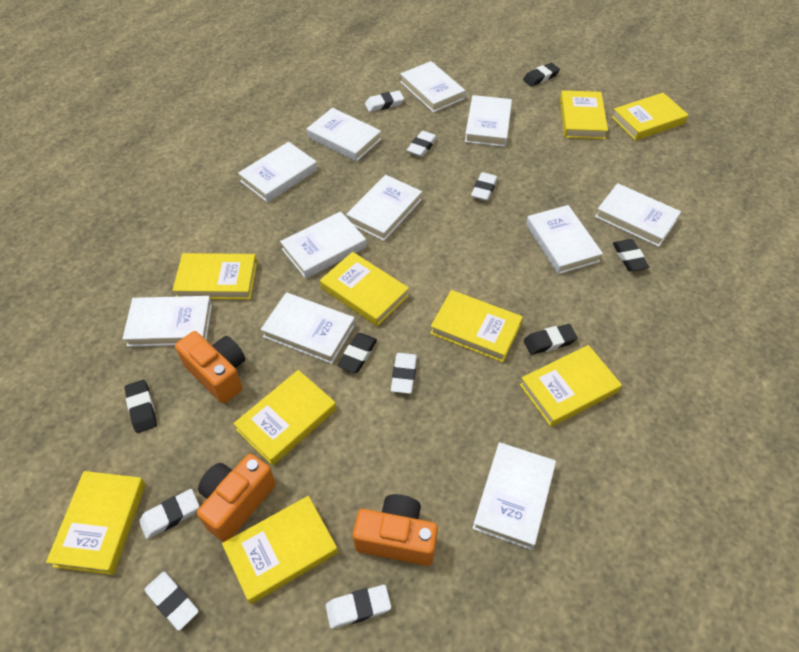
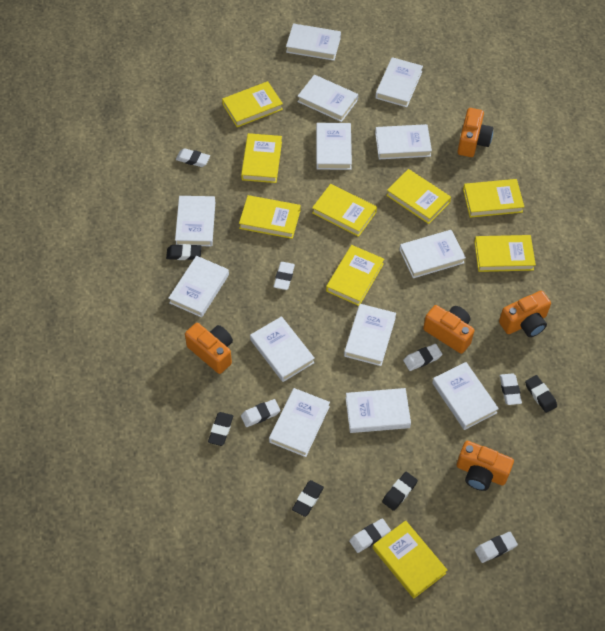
orange camera: 3 -> 5
white book: 11 -> 13

